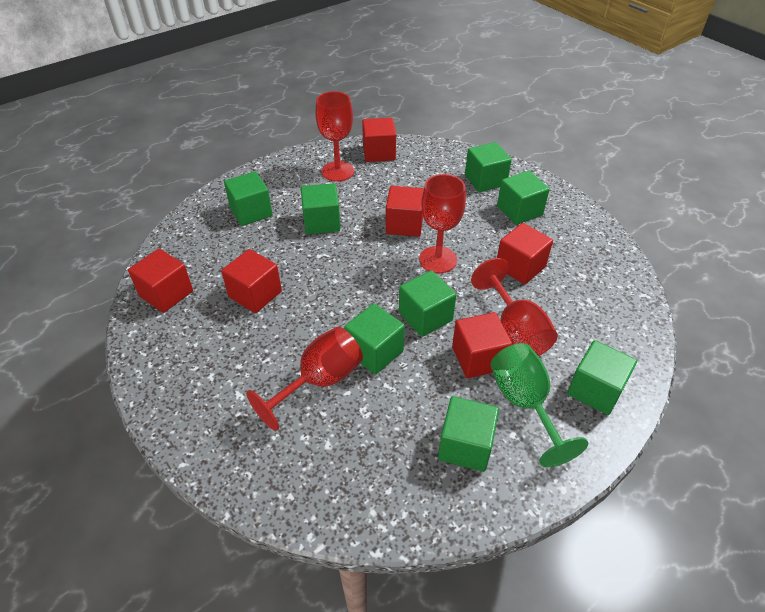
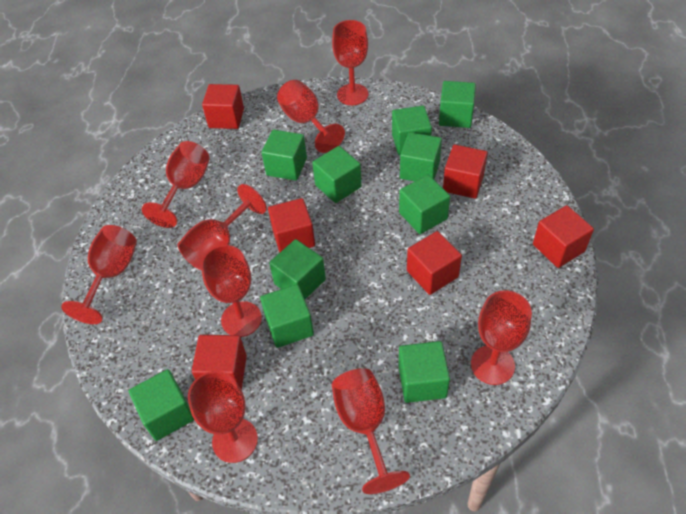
green cube: 8 -> 10
green goblet: 1 -> 0
red goblet: 4 -> 9

